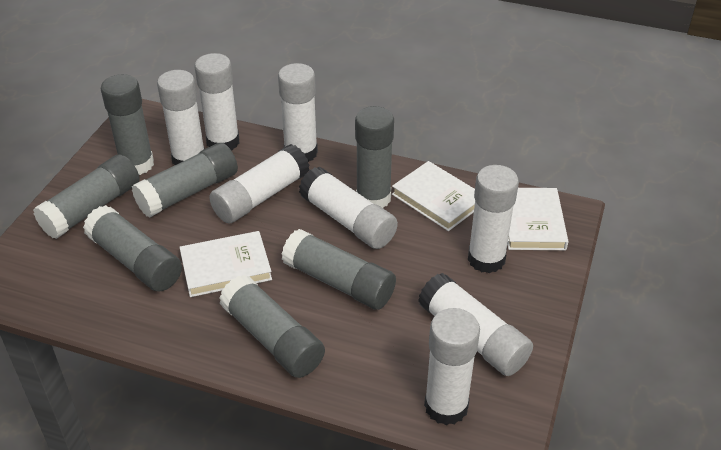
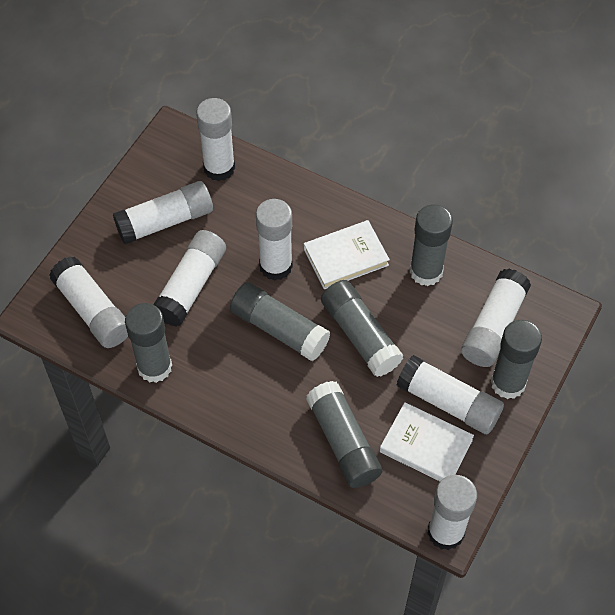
grey glue stick: 7 -> 6
white book: 3 -> 2

